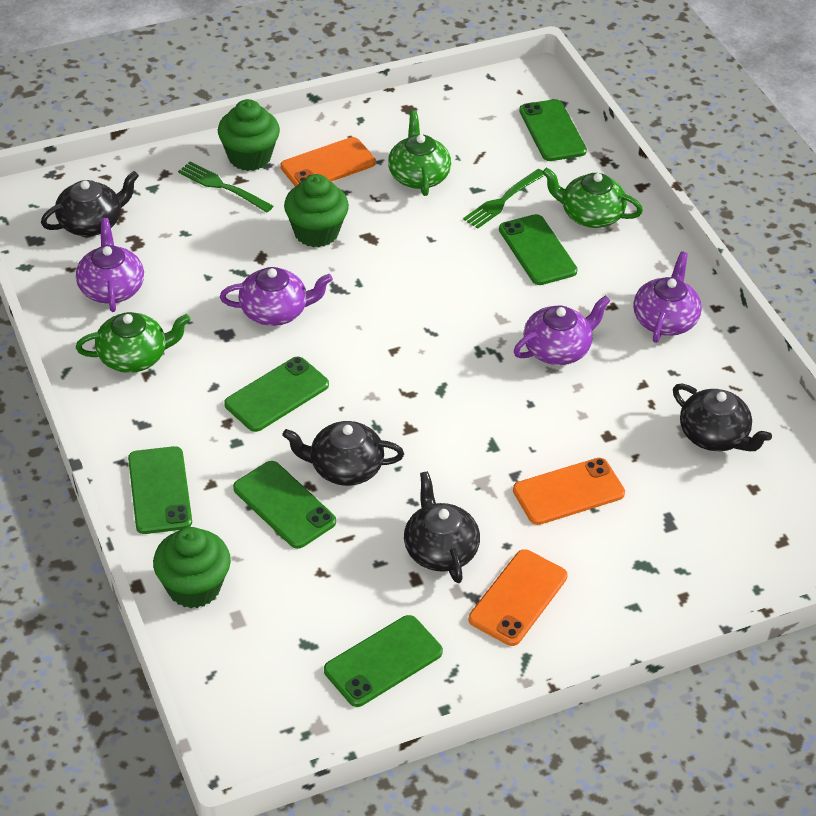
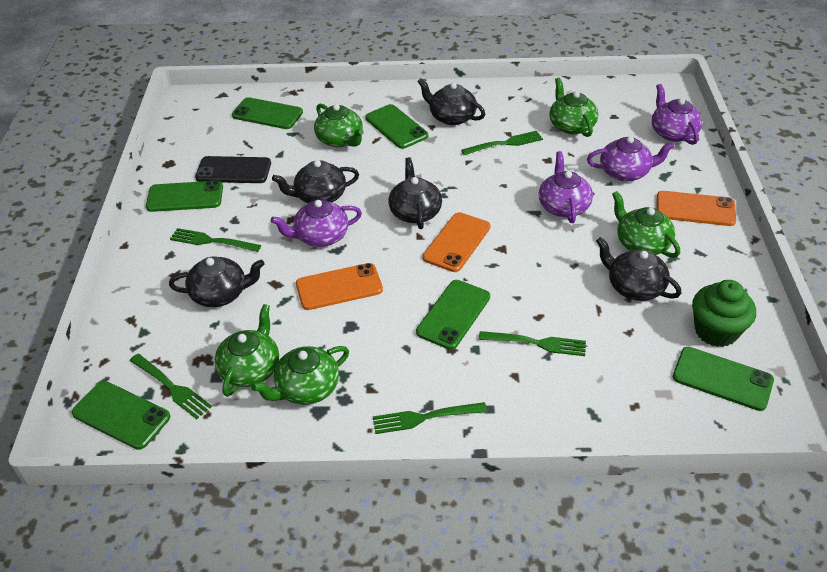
black phone: 0 -> 1
black teapot: 4 -> 5
green cupcake: 3 -> 1
green fork: 2 -> 5
green teapot: 3 -> 5

